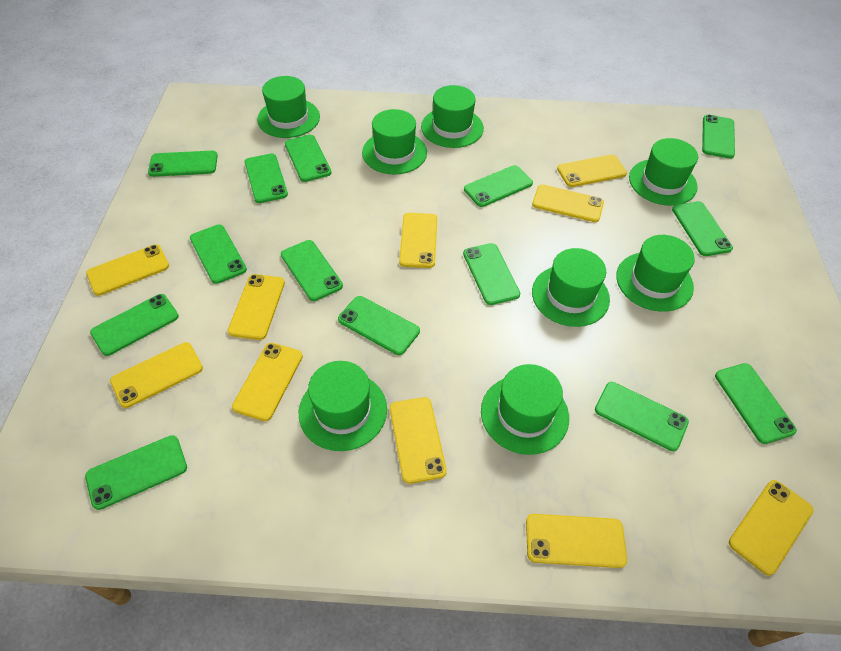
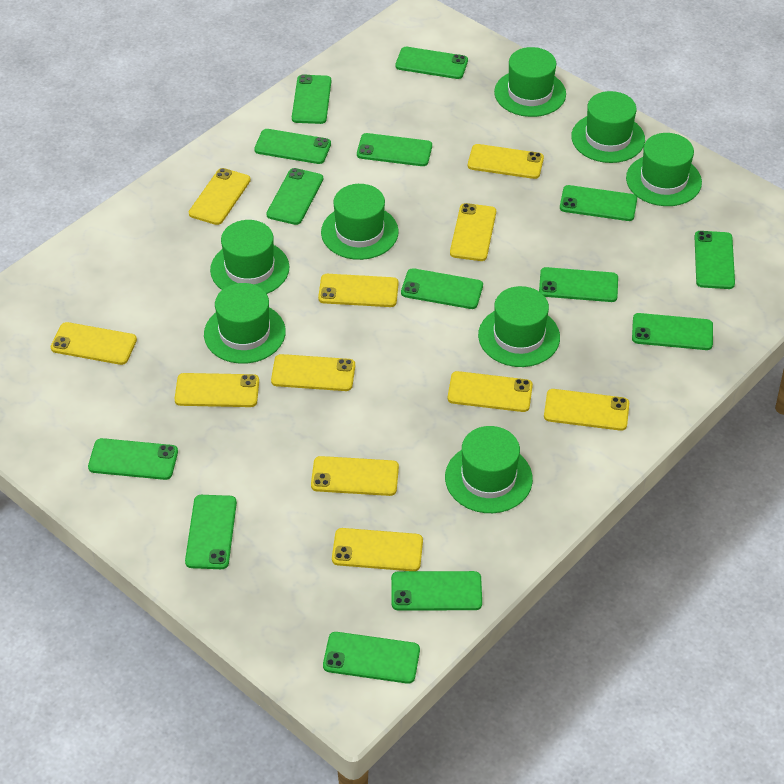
yellow phone: 10 -> 11

